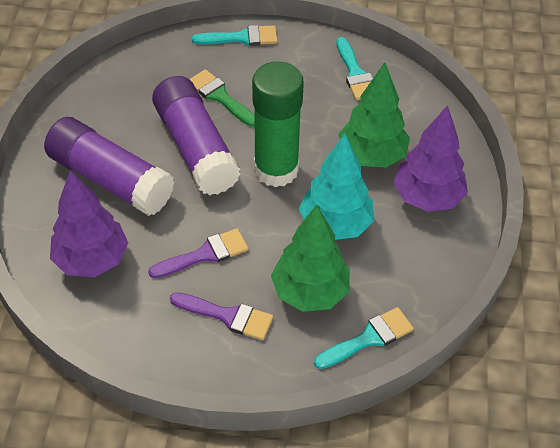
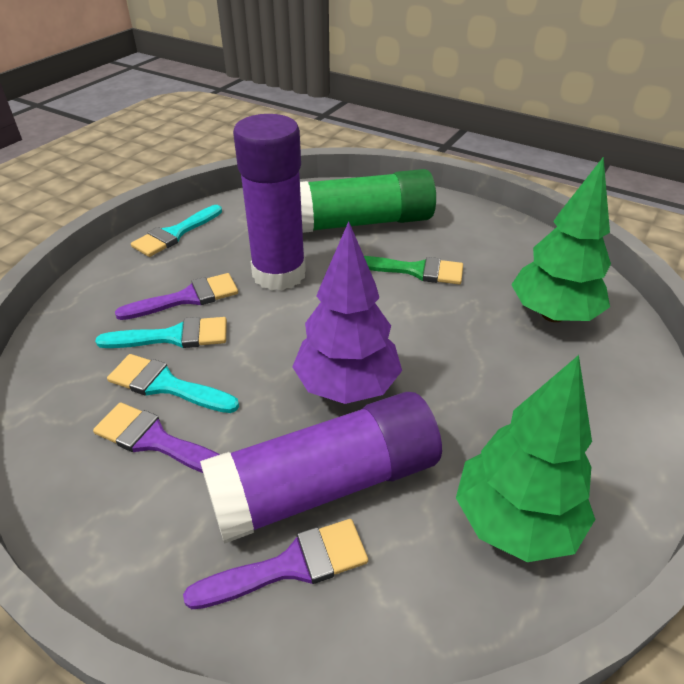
purple brush: 2 -> 3
purple tree: 2 -> 1
turquoise tree: 1 -> 0

